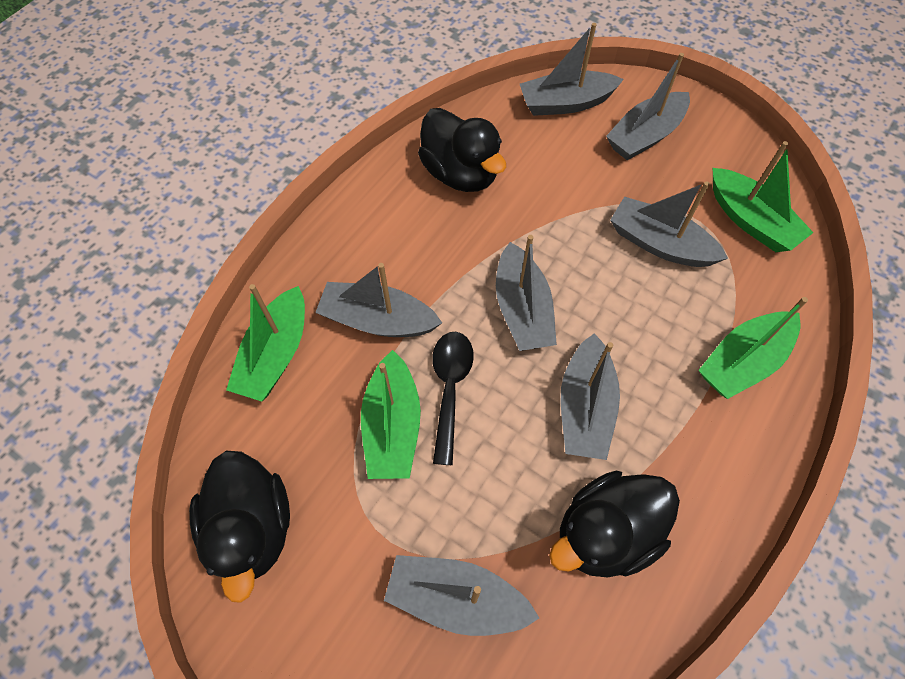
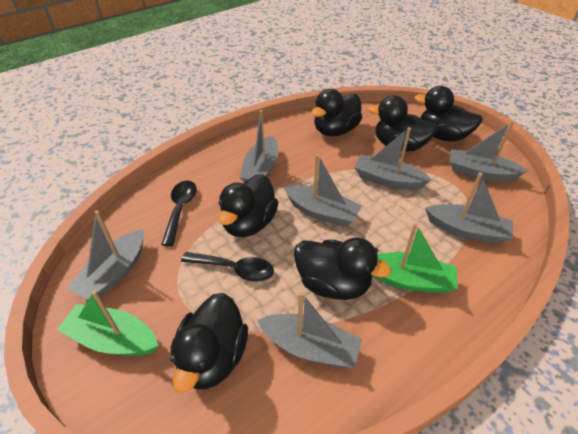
black duck: 3 -> 6
black spoon: 1 -> 2
green boat: 4 -> 2

